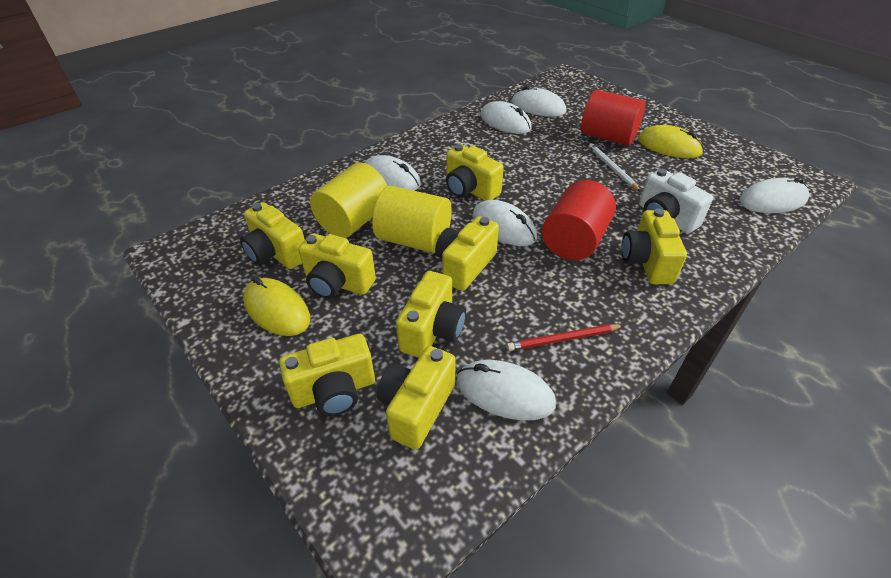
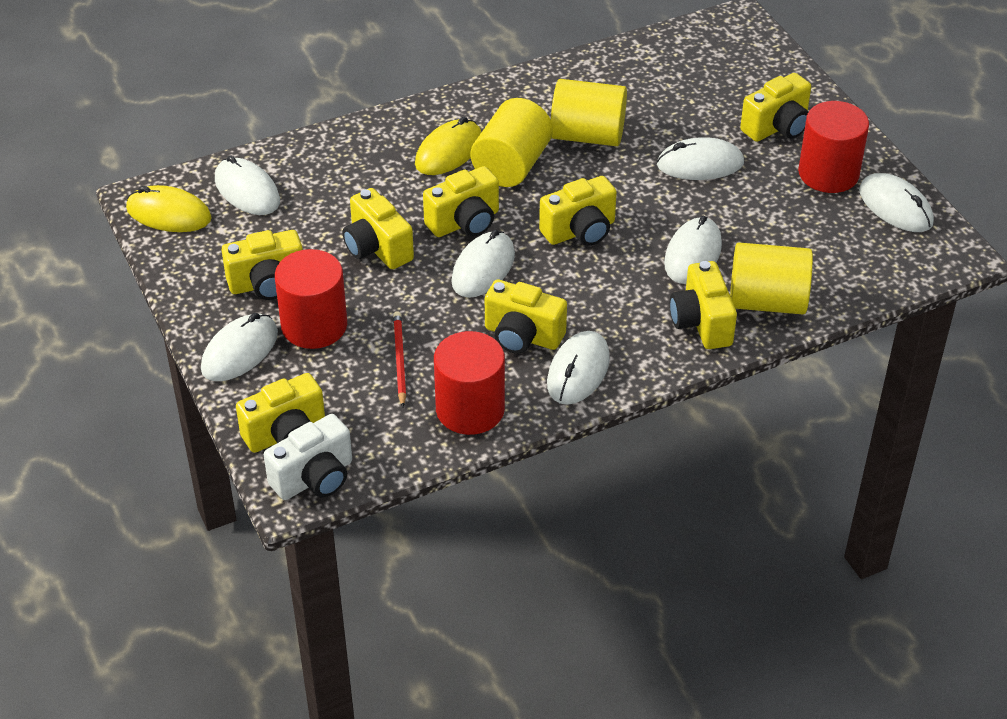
red cylinder: 2 -> 3
white mouse: 6 -> 7
white pencil: 1 -> 0
yellow cylinder: 2 -> 3

